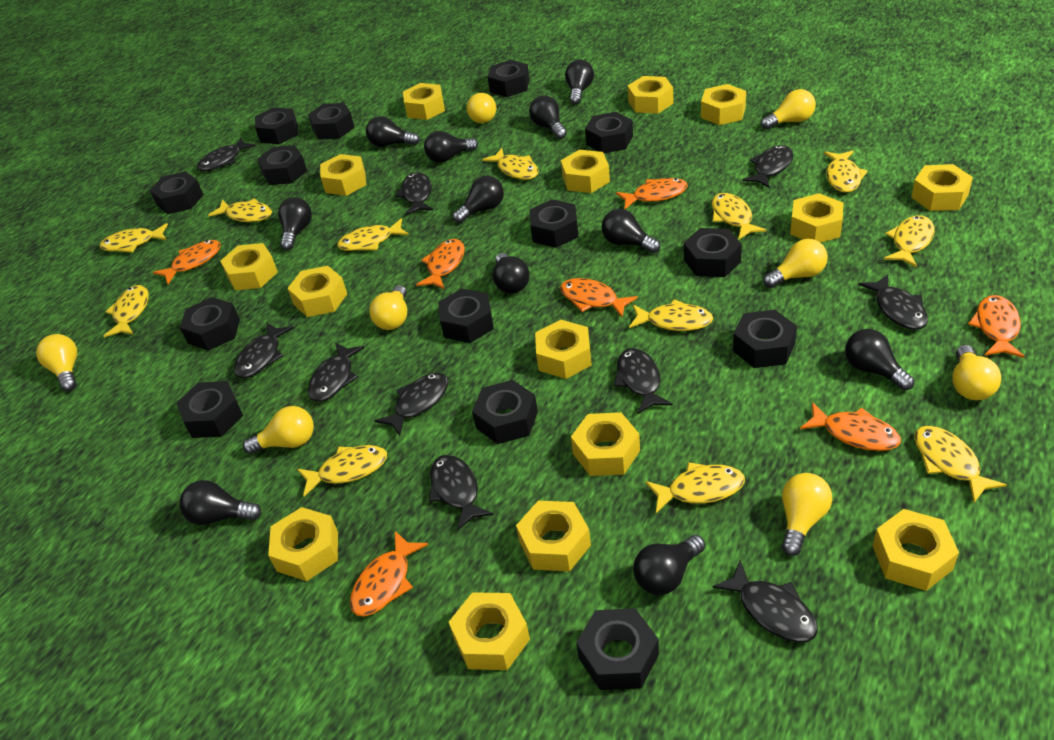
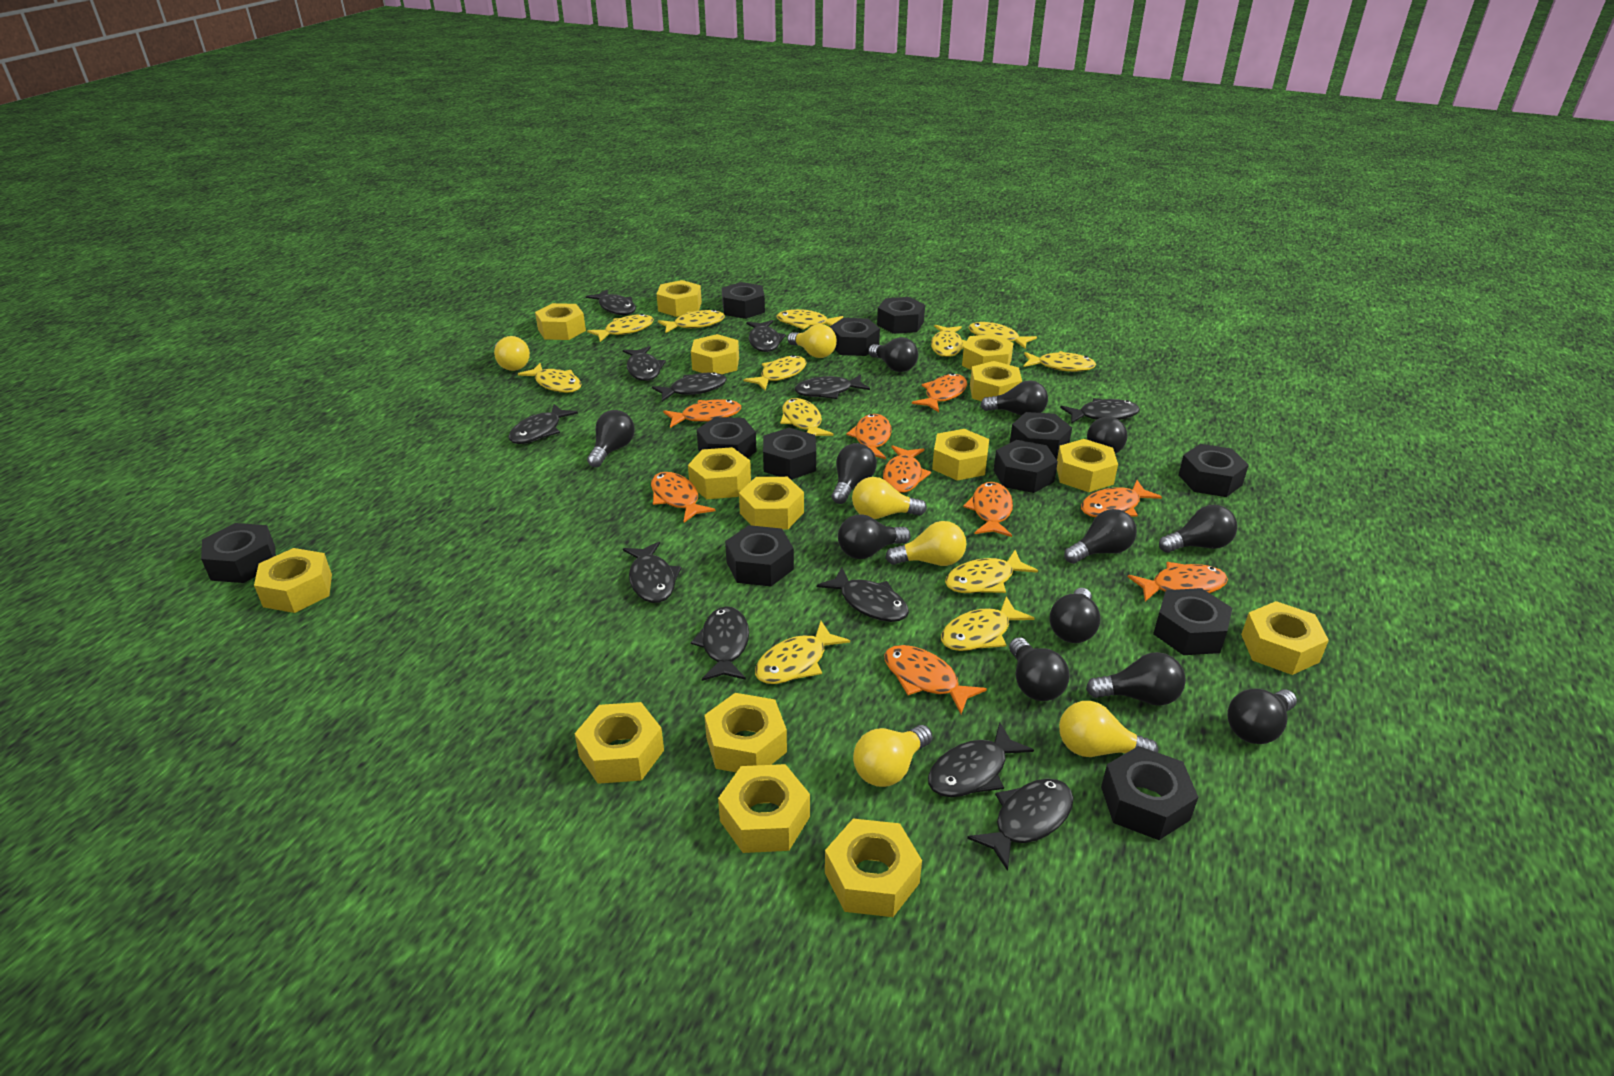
black fish: 10 -> 12
black light bulb: 11 -> 12
black nut: 14 -> 12
orange fish: 7 -> 9
yellow light bulb: 8 -> 6

